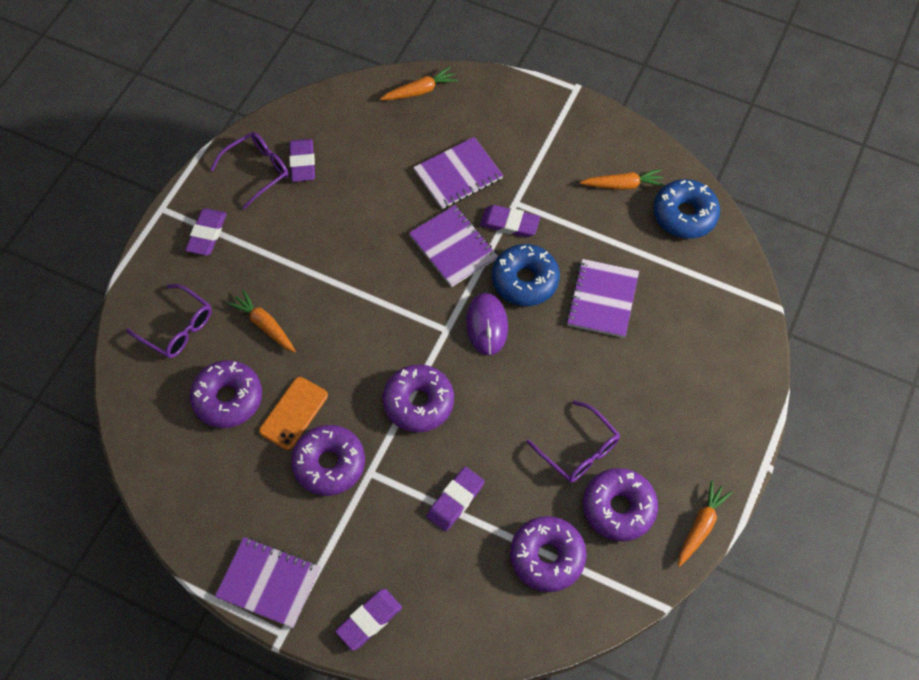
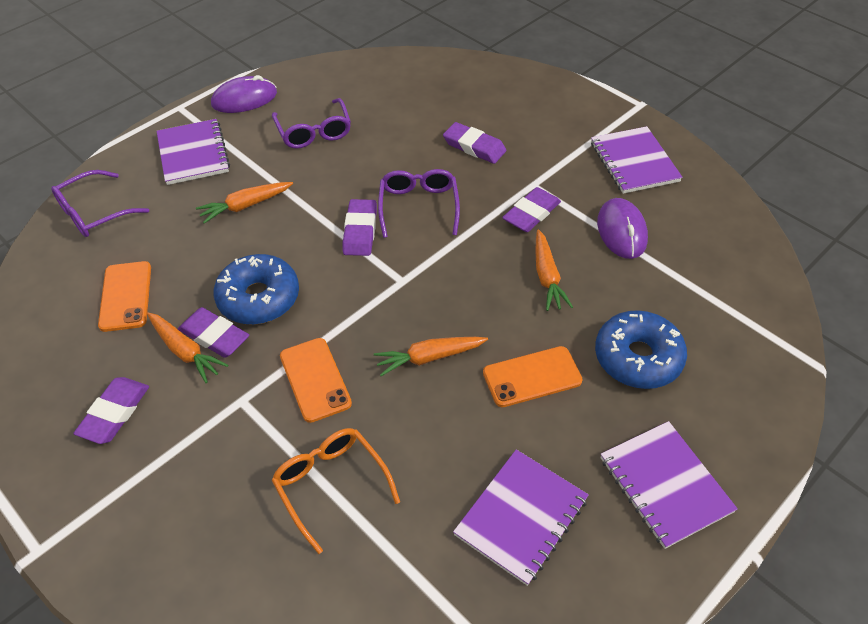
orange glasses: 0 -> 1
orange phone: 1 -> 3
purple donut: 5 -> 0
purple mouse: 1 -> 2

